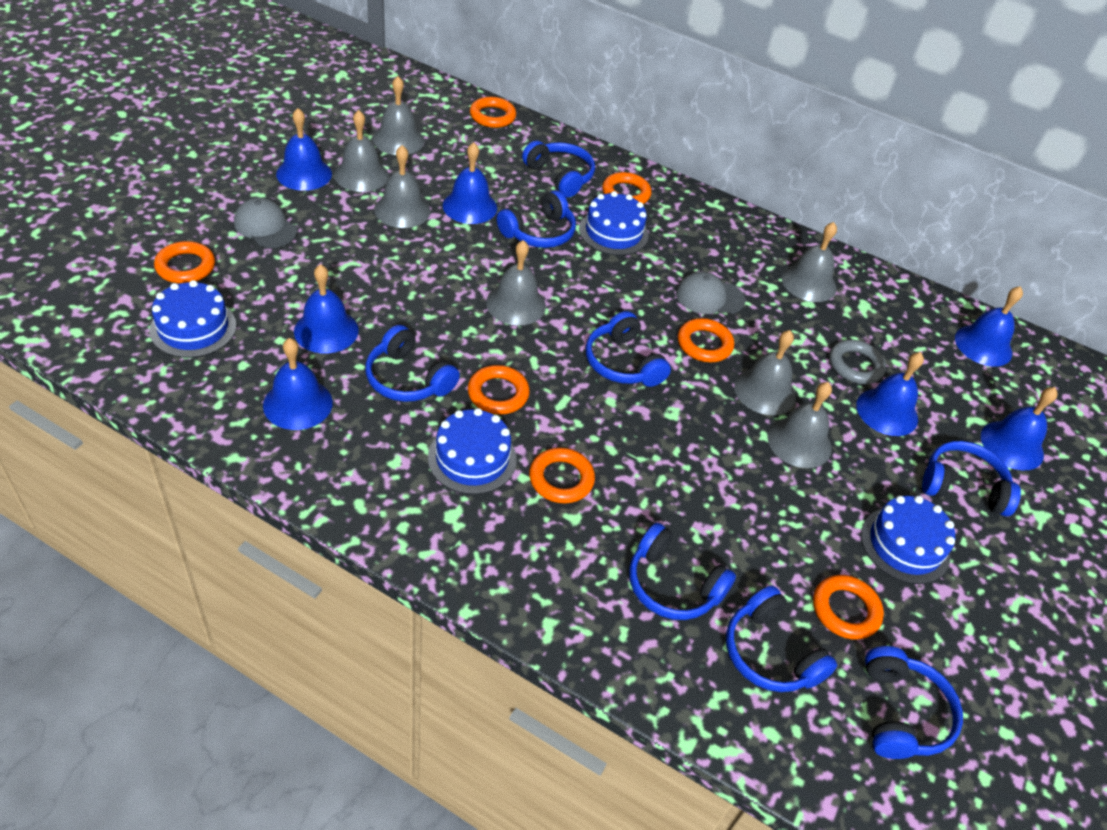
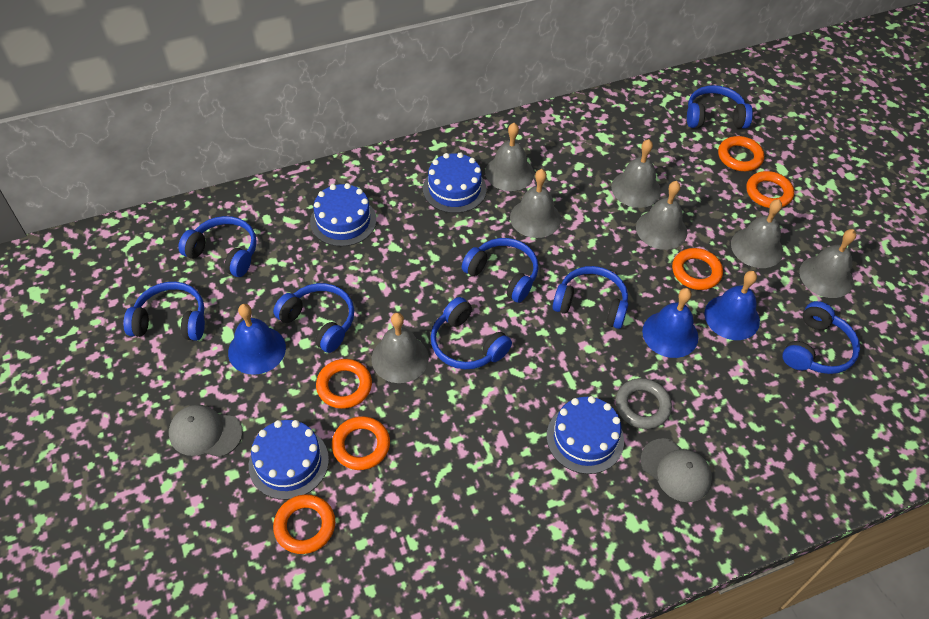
blue bell: 7 -> 3
orange ring: 7 -> 6

